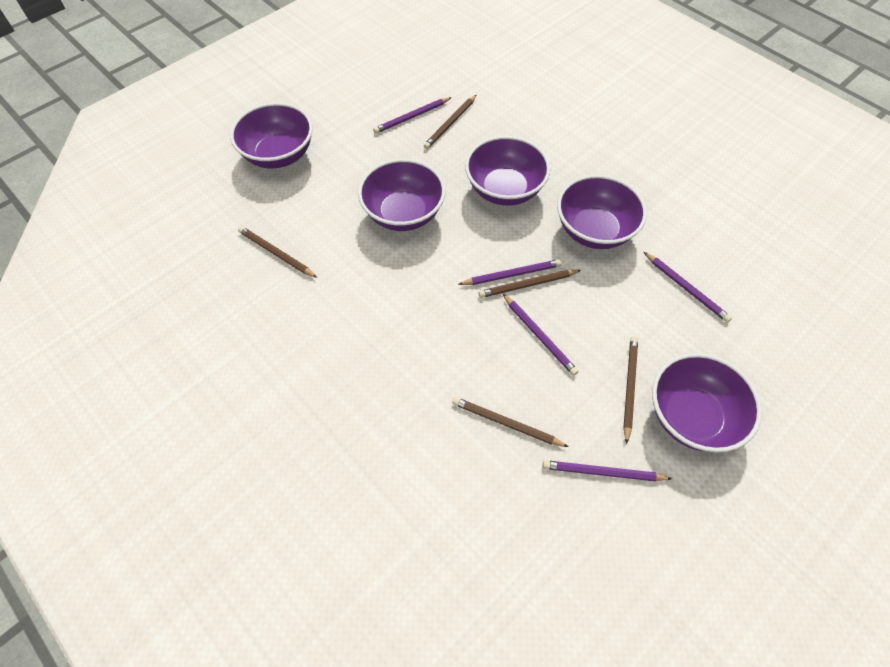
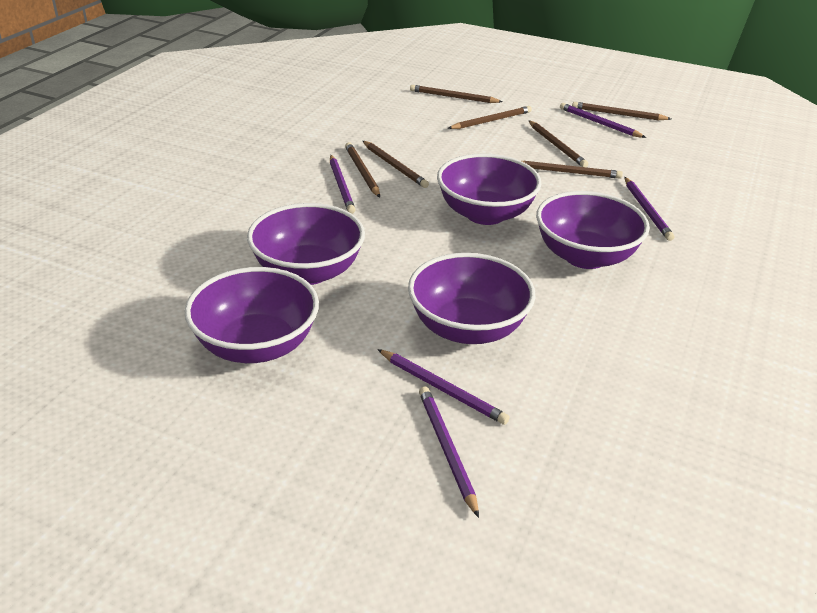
brown pencil: 5 -> 7

